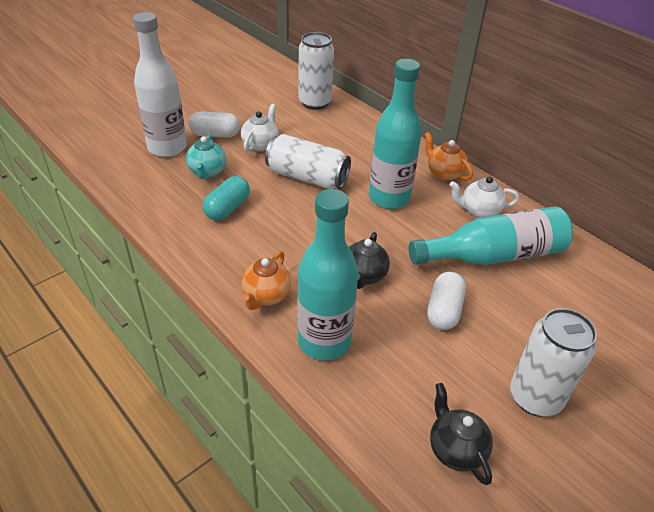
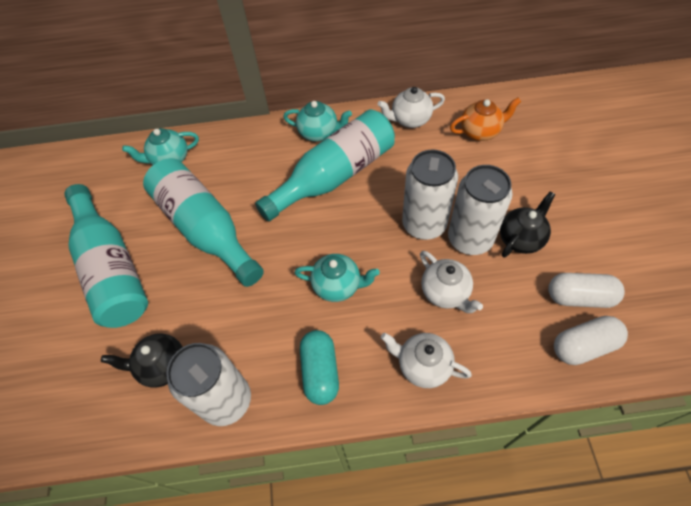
orange teapot: 2 -> 1
turquoise teapot: 1 -> 3
white bottle: 1 -> 0
white teapot: 2 -> 3

